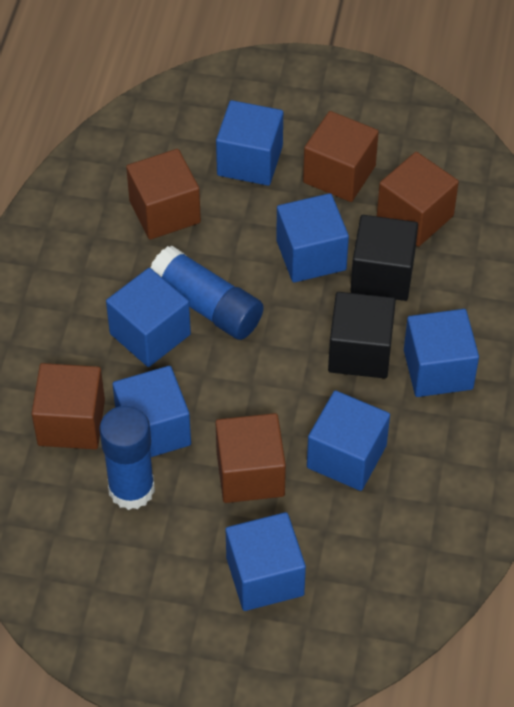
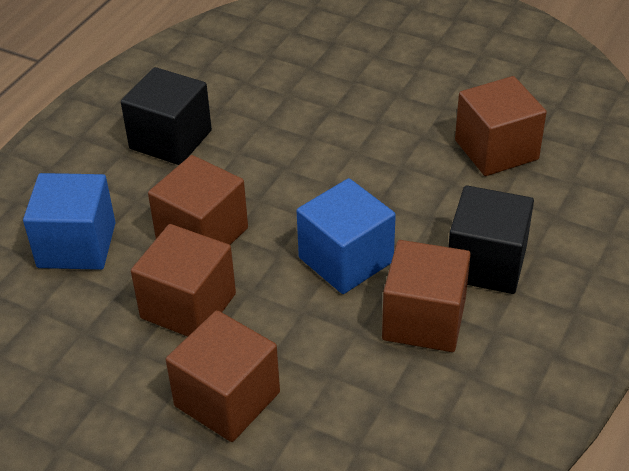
blue cube: 7 -> 2
blue glue stick: 2 -> 0

